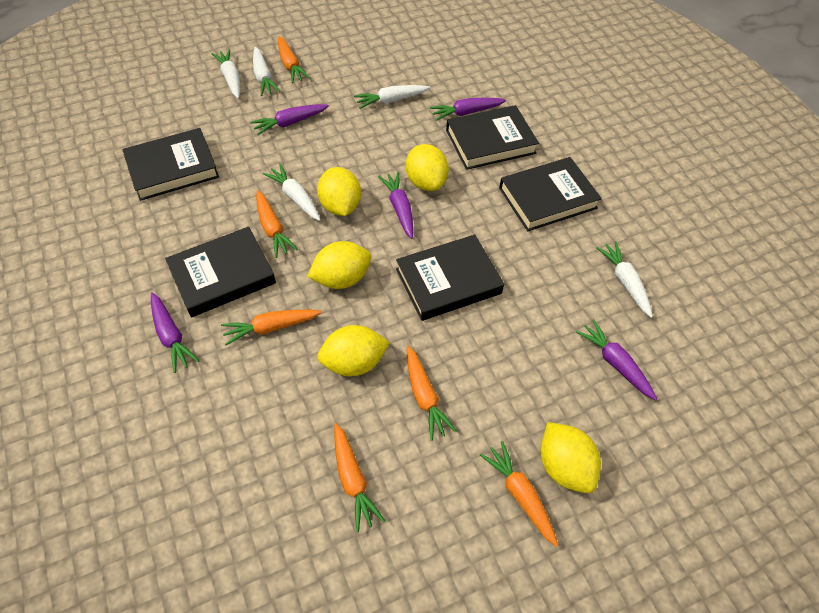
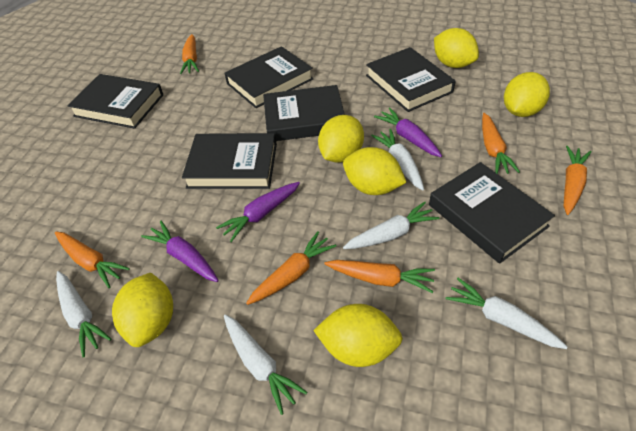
black book: 5 -> 6
purple carrot: 5 -> 3
yellow lemon: 5 -> 6

